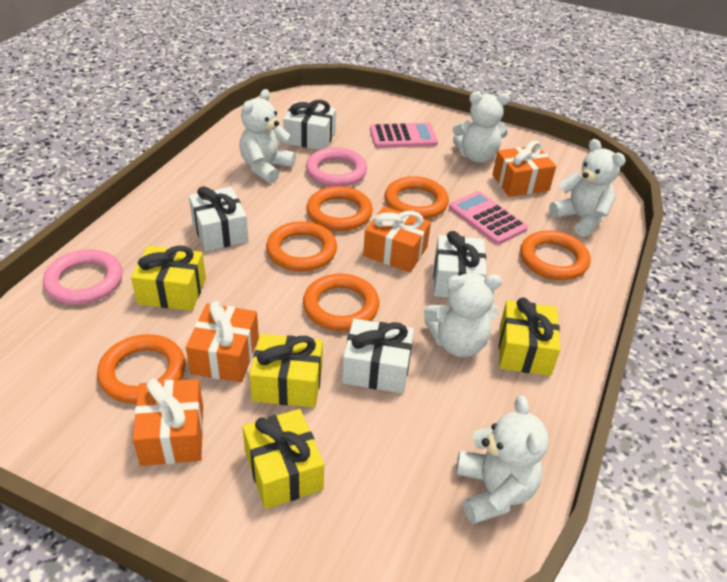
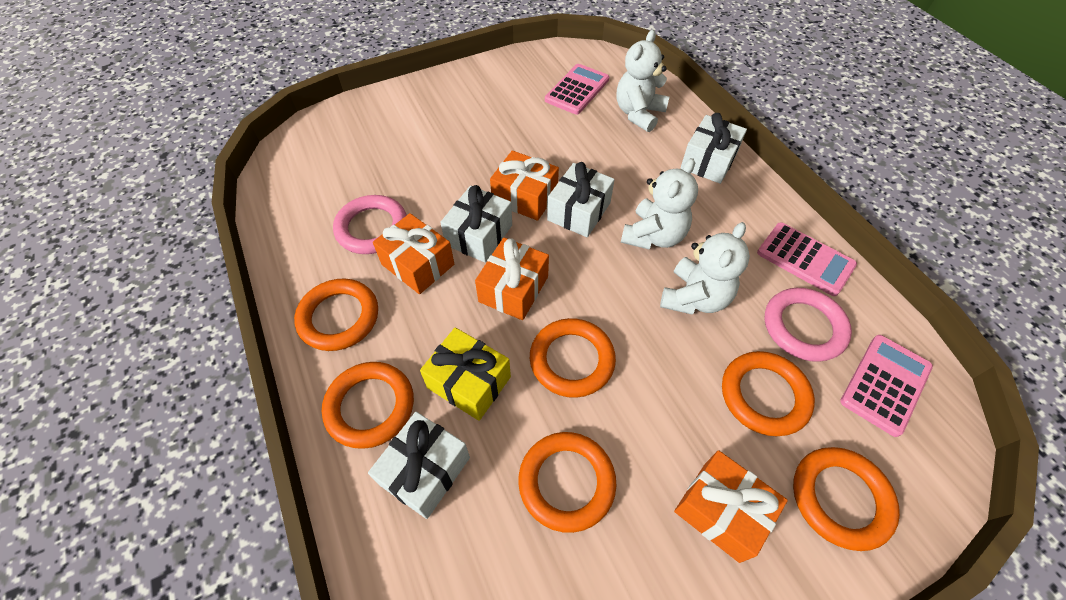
pink calculator: 2 -> 3
white teddy bear: 5 -> 3
yellow gift: 4 -> 1

